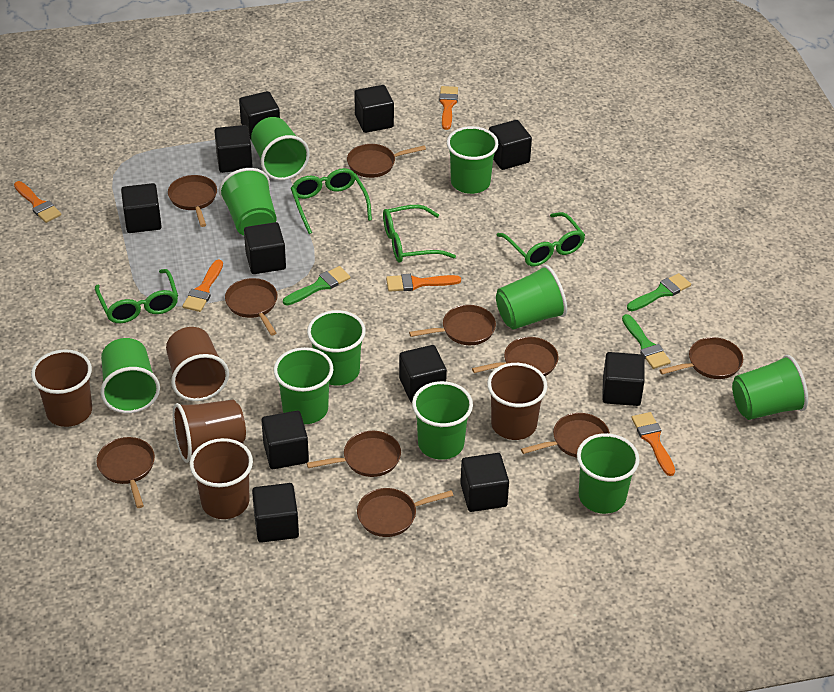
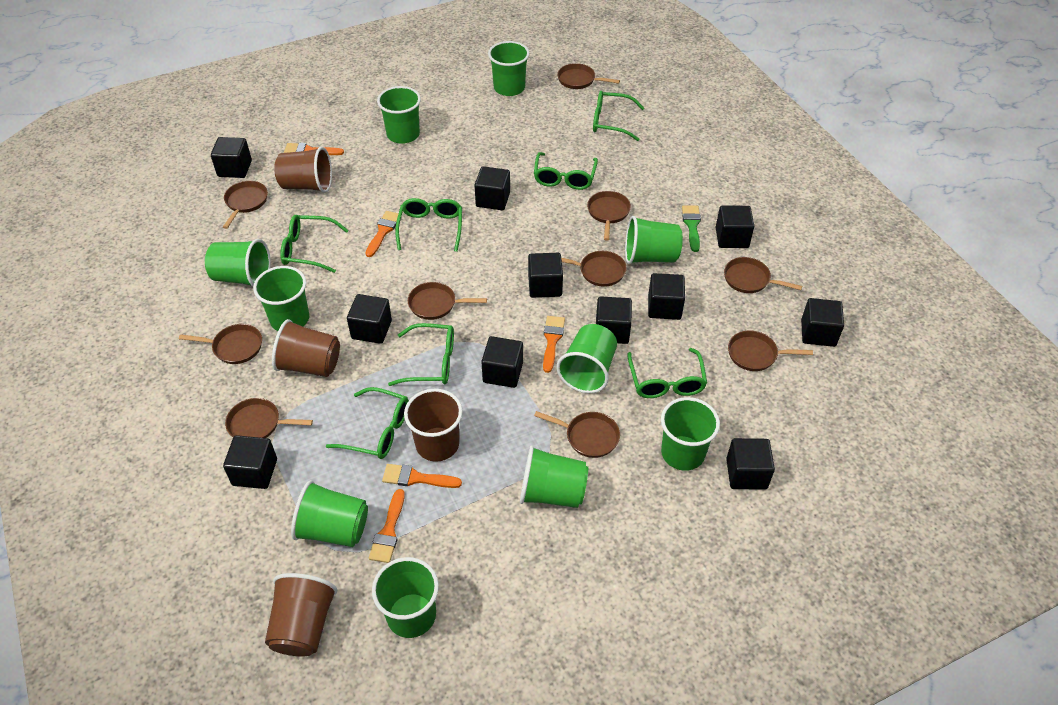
brown cup: 5 -> 4
green brush: 3 -> 1
green glasses: 4 -> 7

